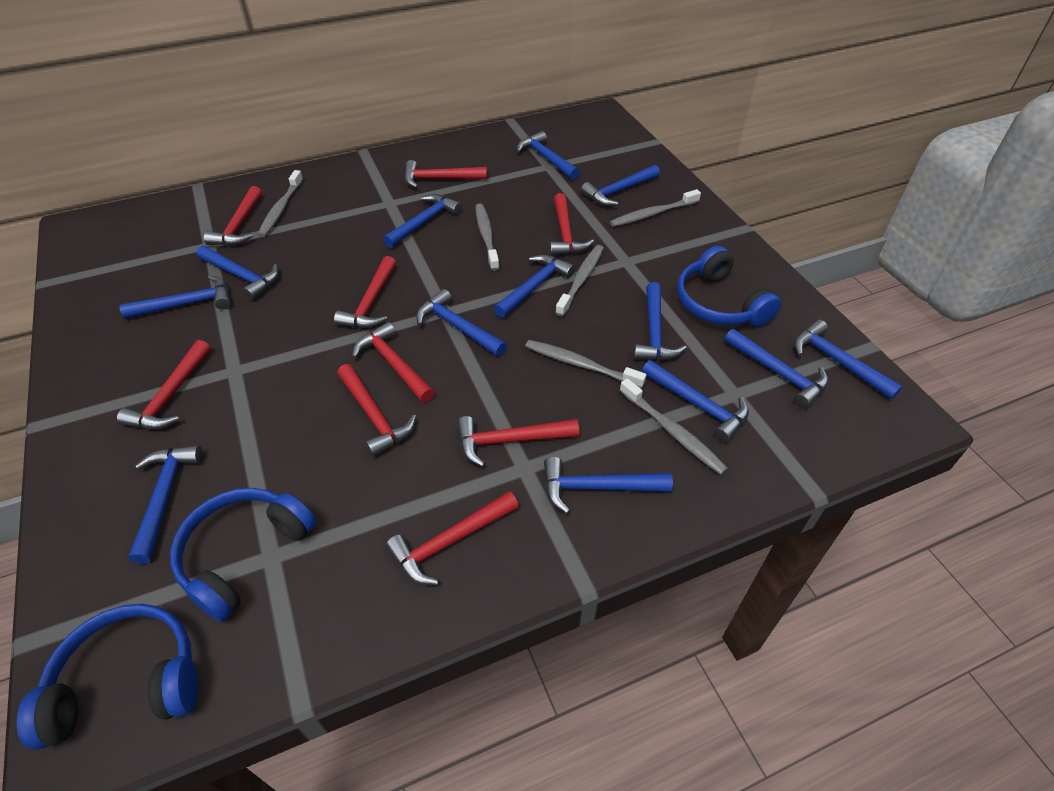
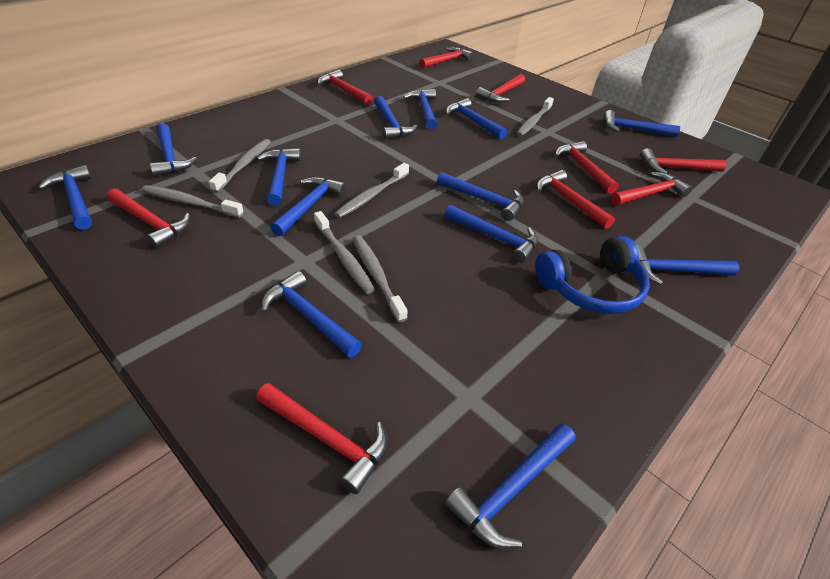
blue headphones: 3 -> 1

